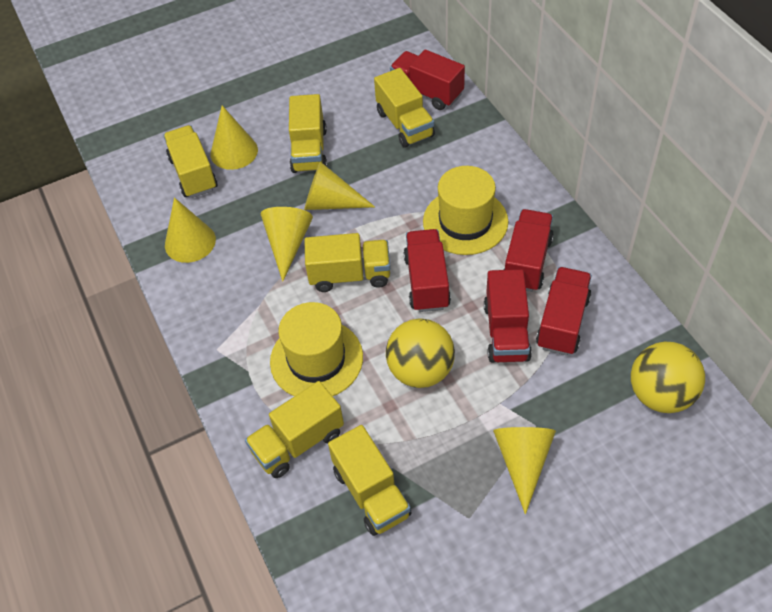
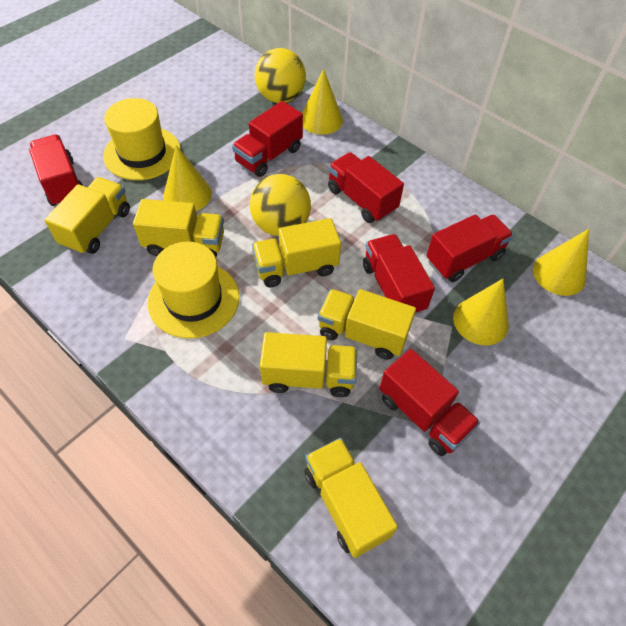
red truck: 5 -> 6
yellow cone: 5 -> 4

